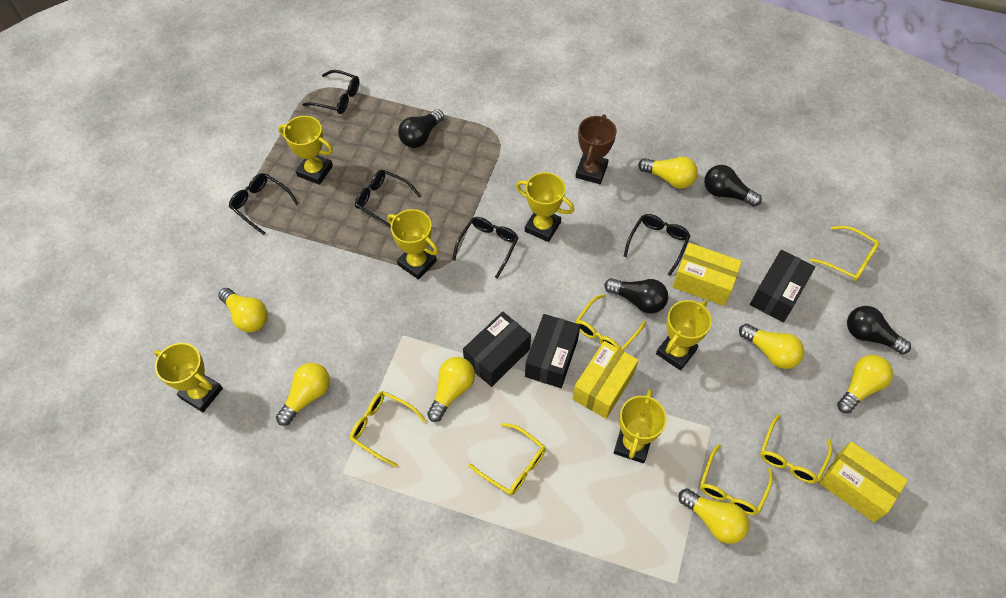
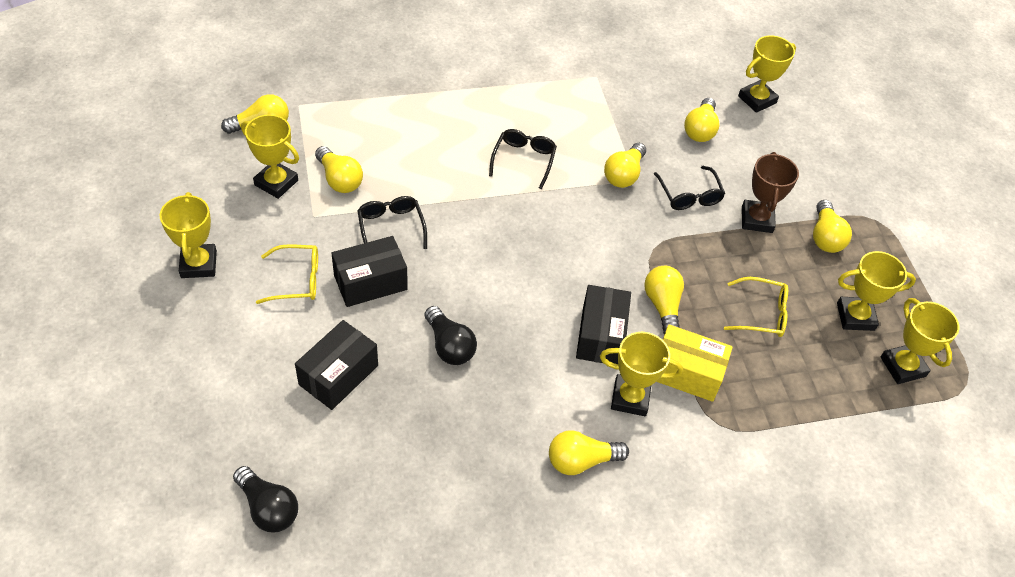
black glasses: 5 -> 3
black light bulb: 4 -> 2
yellow box: 3 -> 1
yellow glasses: 6 -> 2

